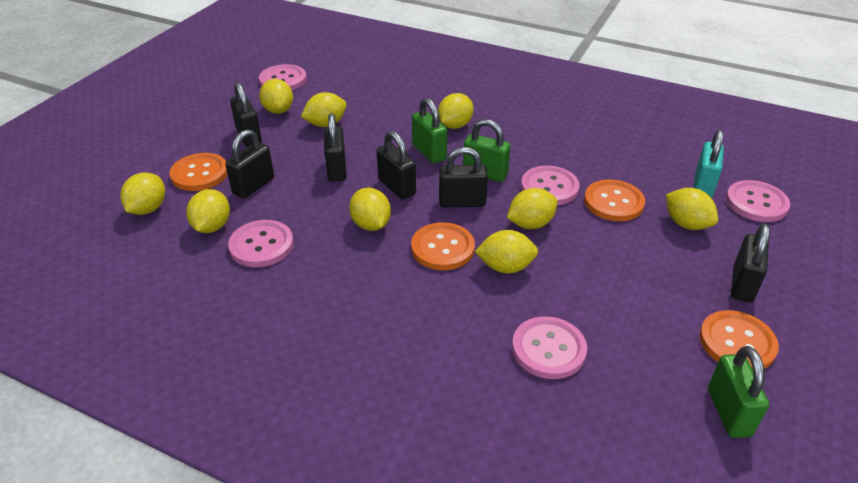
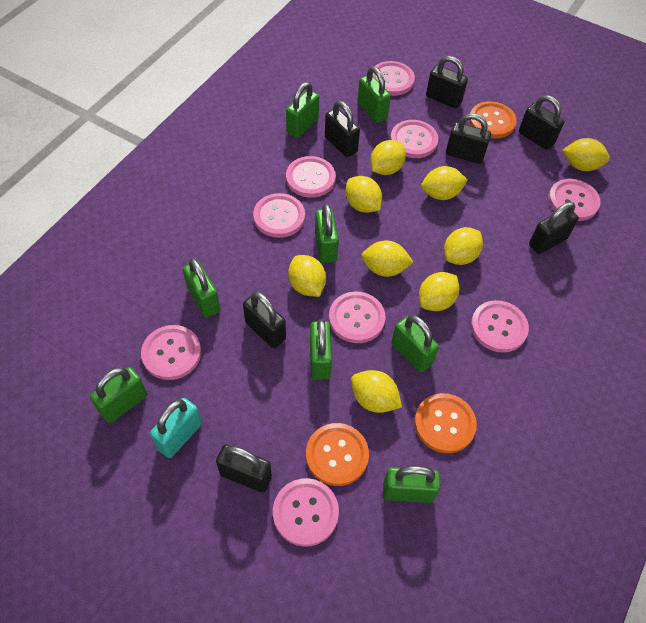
black padlock: 6 -> 7
green padlock: 3 -> 8
orange button: 4 -> 3
pink button: 5 -> 9

